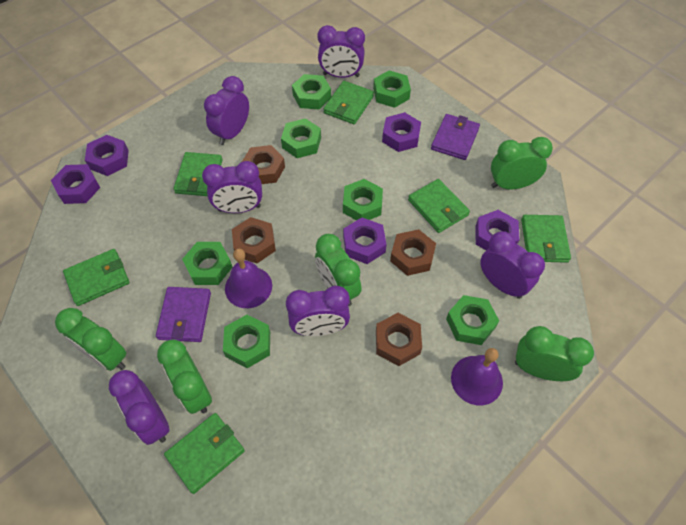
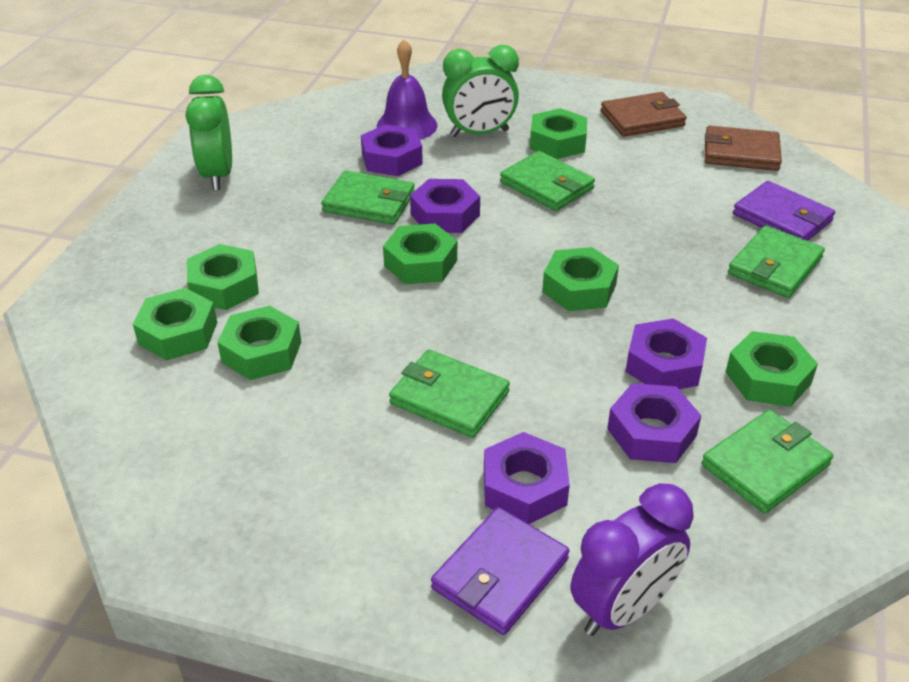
brown nut: 4 -> 0
brown wallet: 0 -> 2
green clock: 5 -> 2
green wallet: 6 -> 5
purple bell: 2 -> 1
purple clock: 6 -> 1

